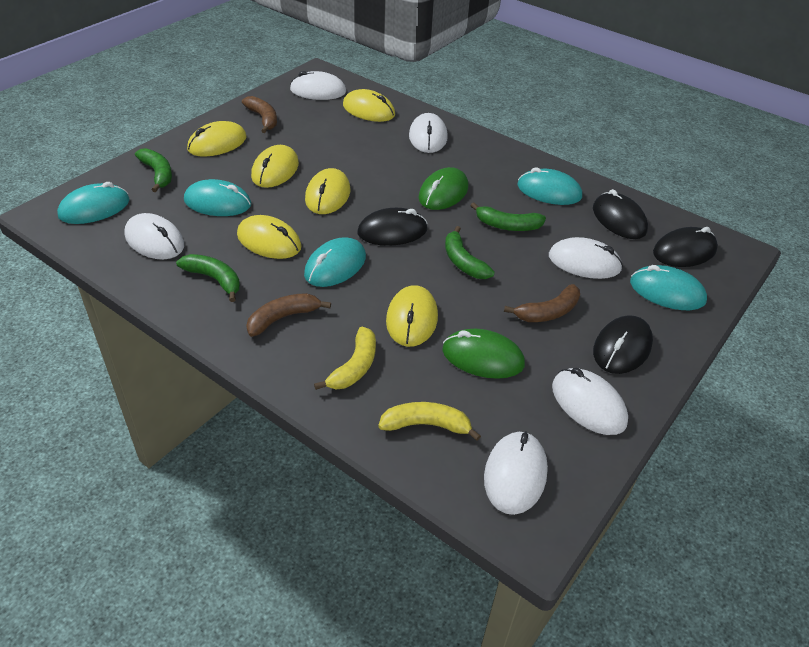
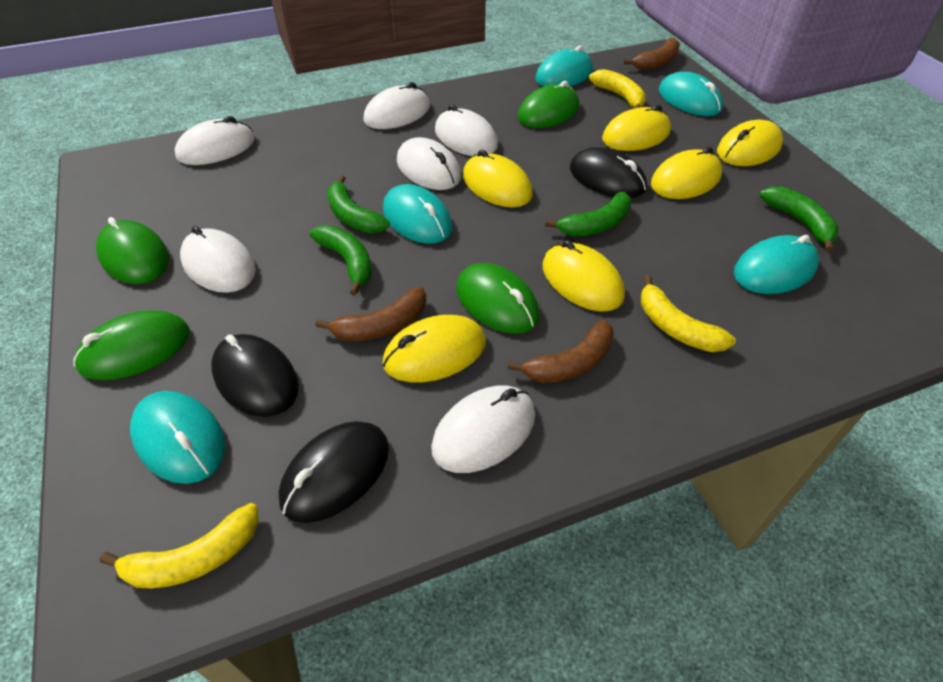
black mouse: 4 -> 3
green mouse: 2 -> 4
yellow banana: 2 -> 3

